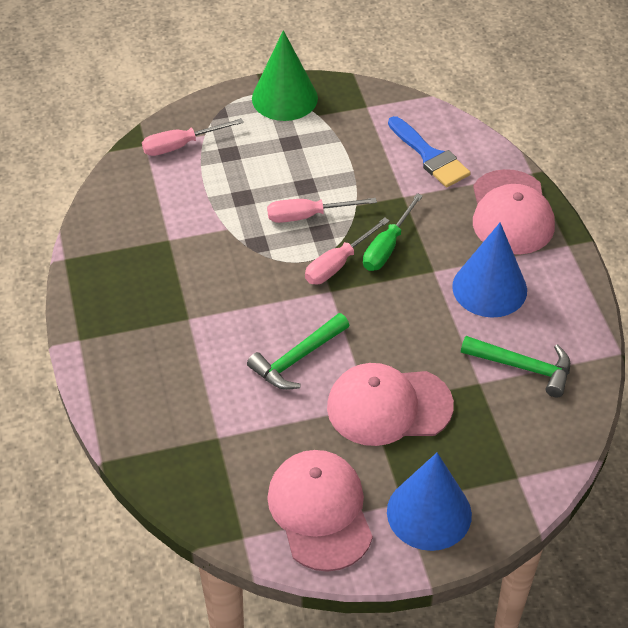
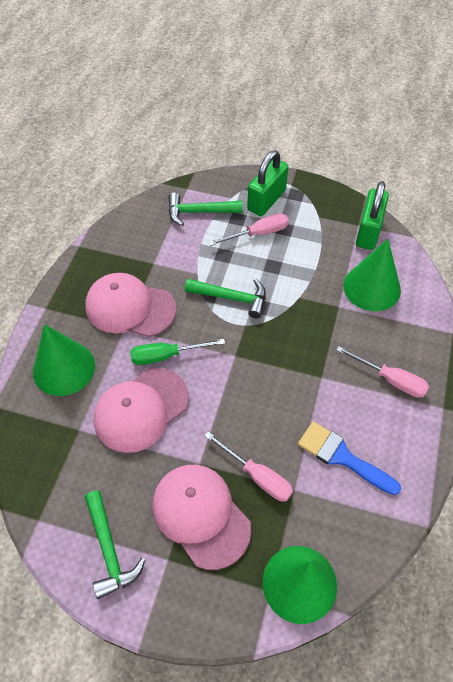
blue cone: 2 -> 0
green cone: 1 -> 3
green hammer: 2 -> 3
green padlock: 0 -> 2

